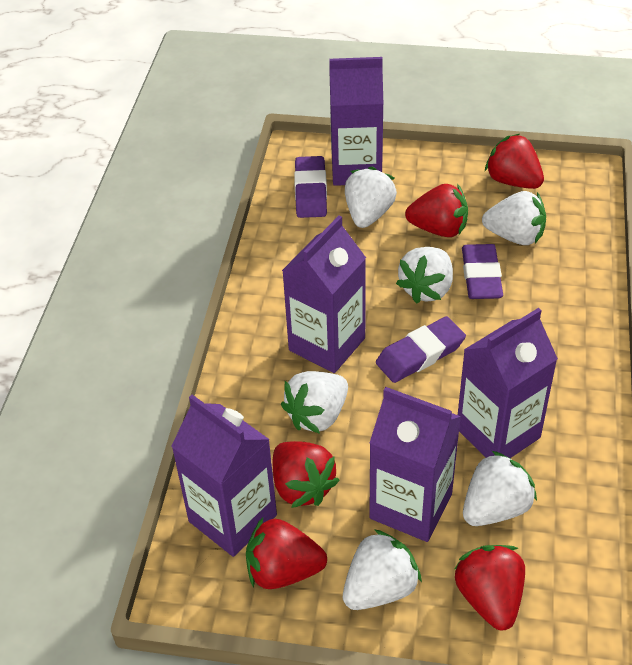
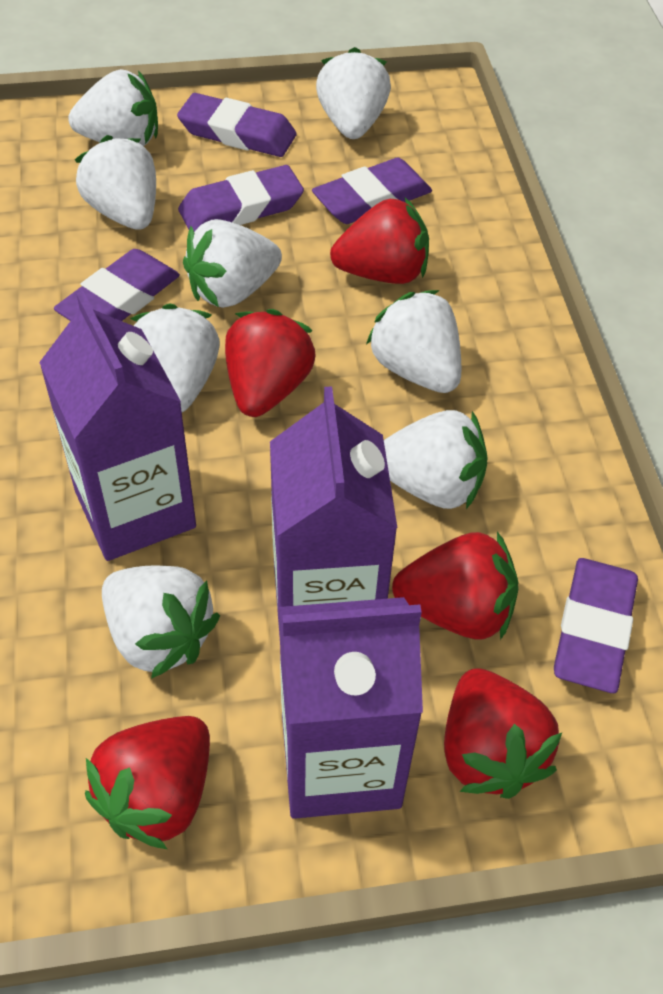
purple carton: 5 -> 3
purple eraser: 3 -> 5
white strawberry: 6 -> 8

